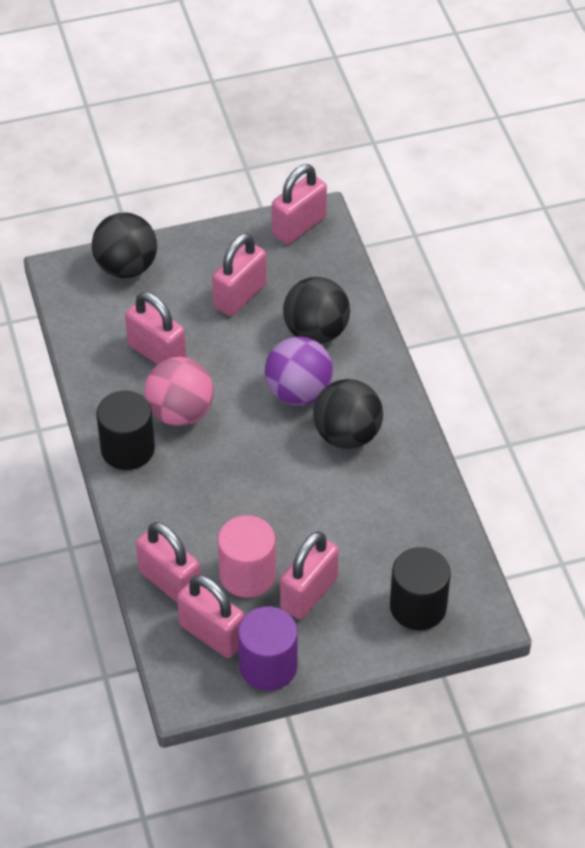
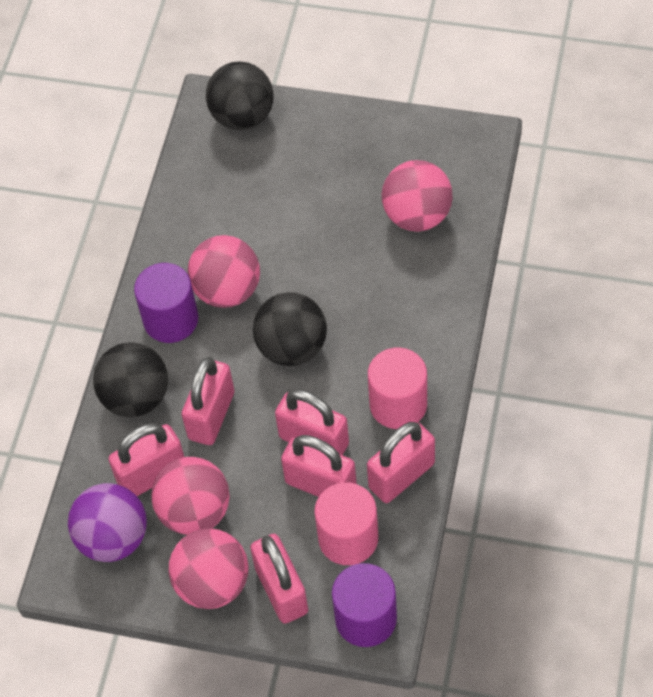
black cylinder: 2 -> 0
pink ball: 1 -> 4
pink cylinder: 1 -> 2
purple cylinder: 1 -> 2

